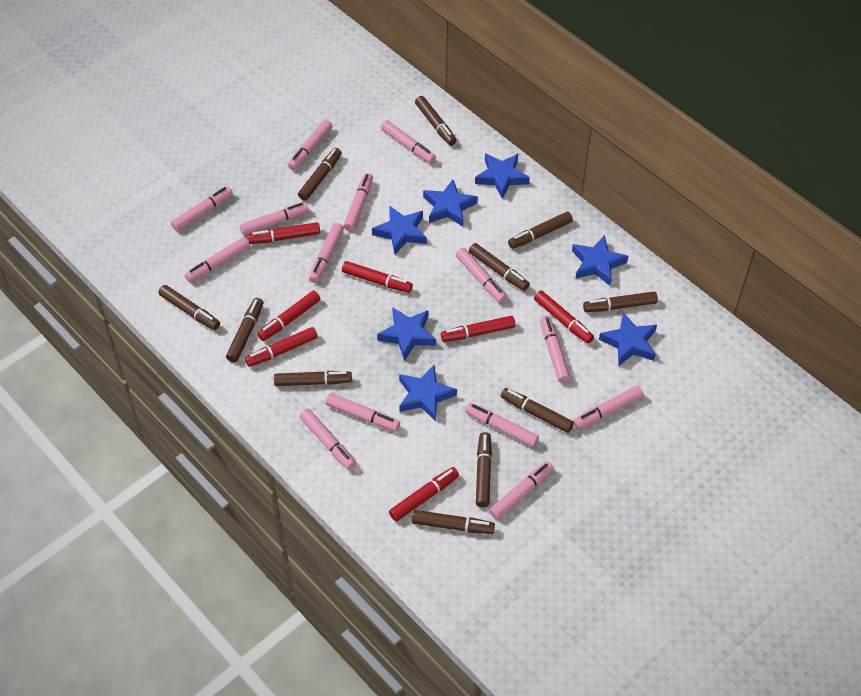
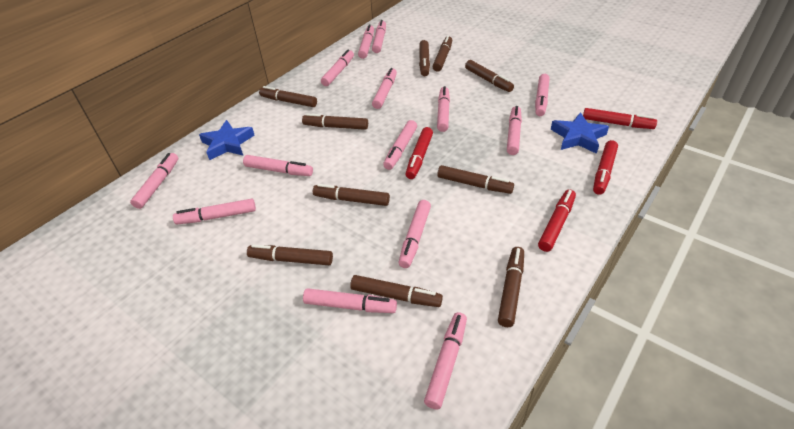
blue star: 7 -> 2
brown marker: 11 -> 10
red marker: 7 -> 4

